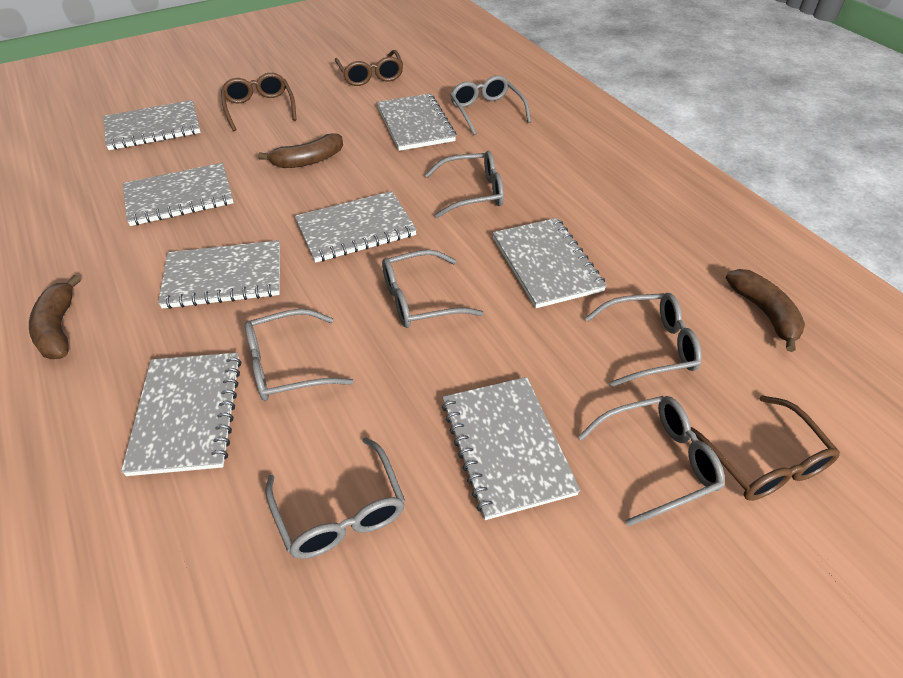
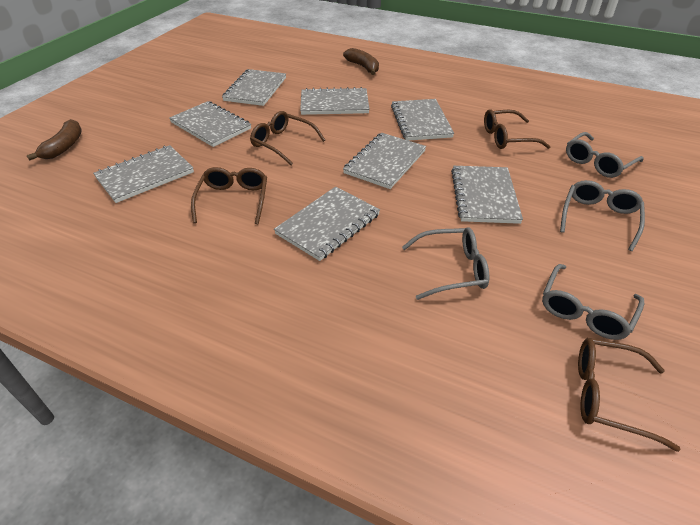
brown banana: 3 -> 2
brown glasses: 3 -> 4
grey glasses: 7 -> 4

